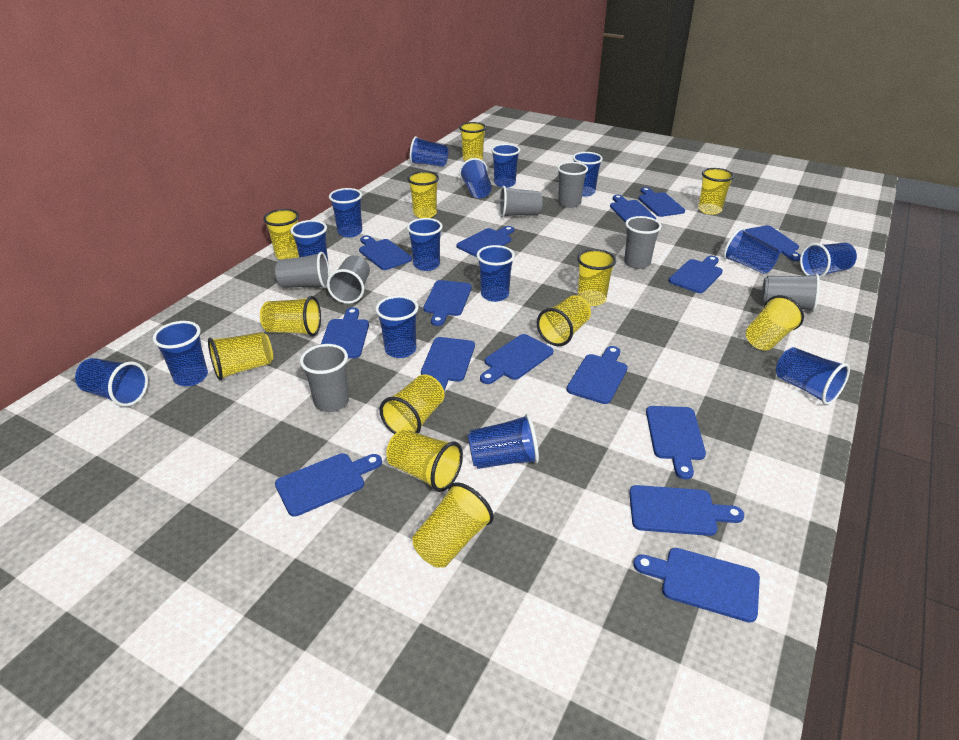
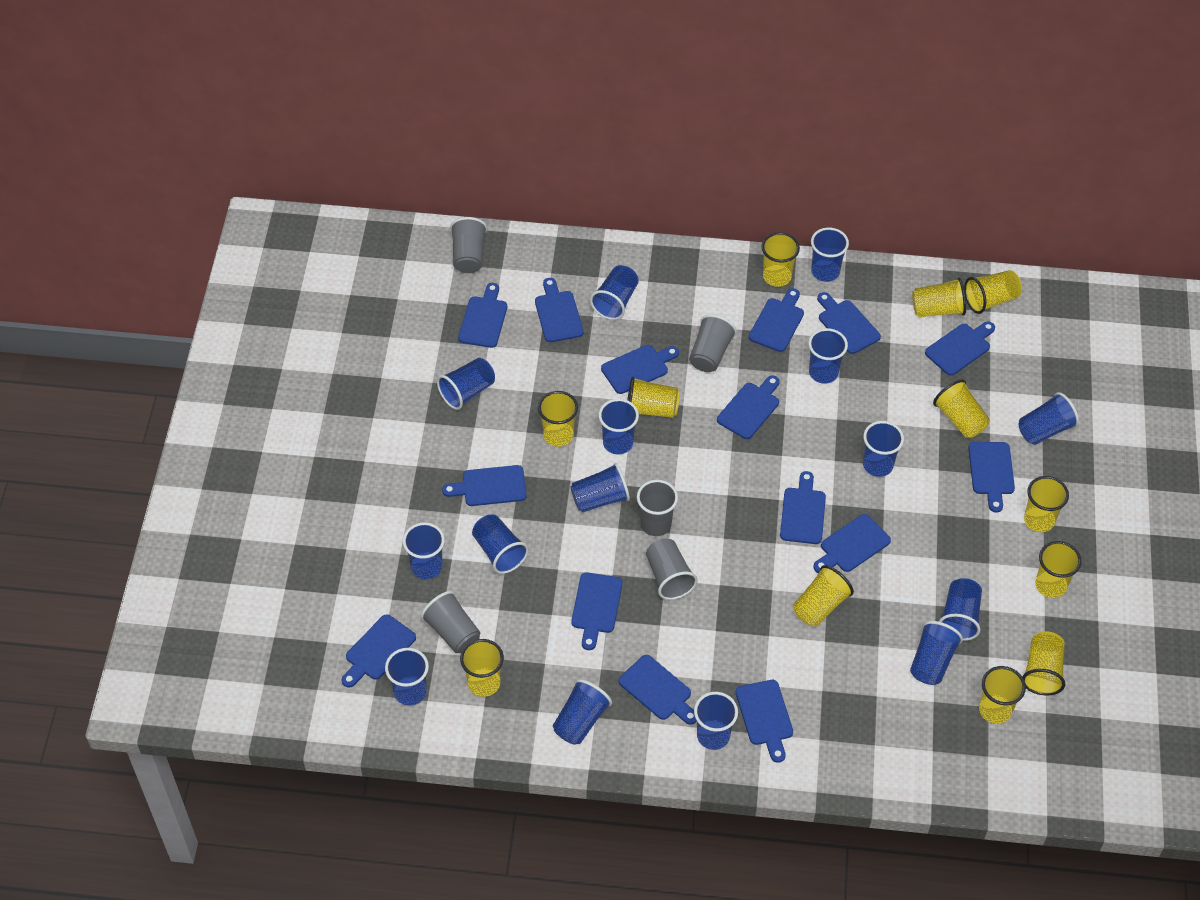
grey cup: 7 -> 5

